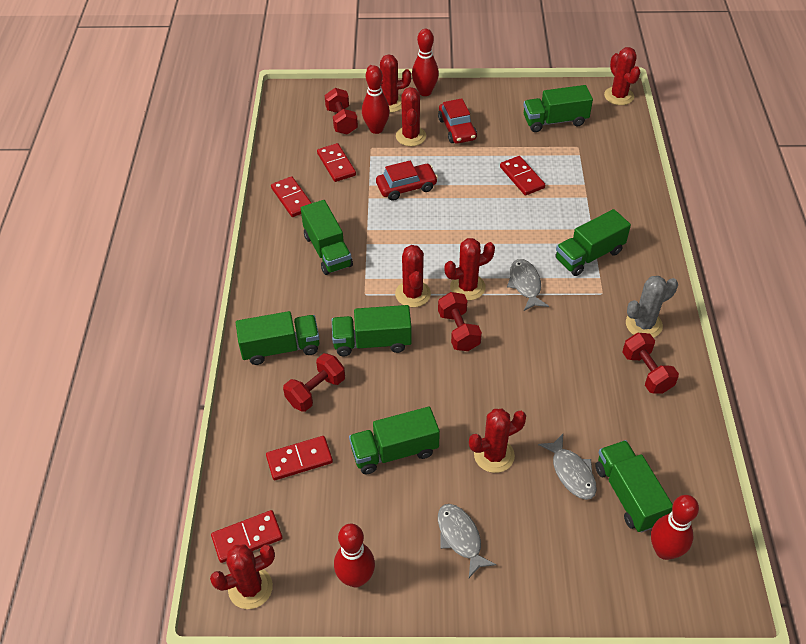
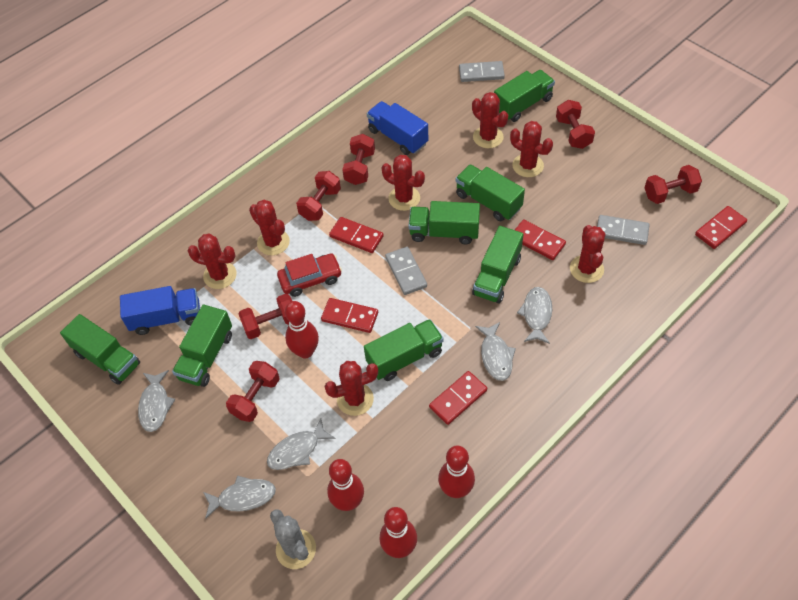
blue truck: 0 -> 2
grey domino: 0 -> 3
grey fish: 3 -> 5
red car: 2 -> 1
red dumbbell: 4 -> 6

